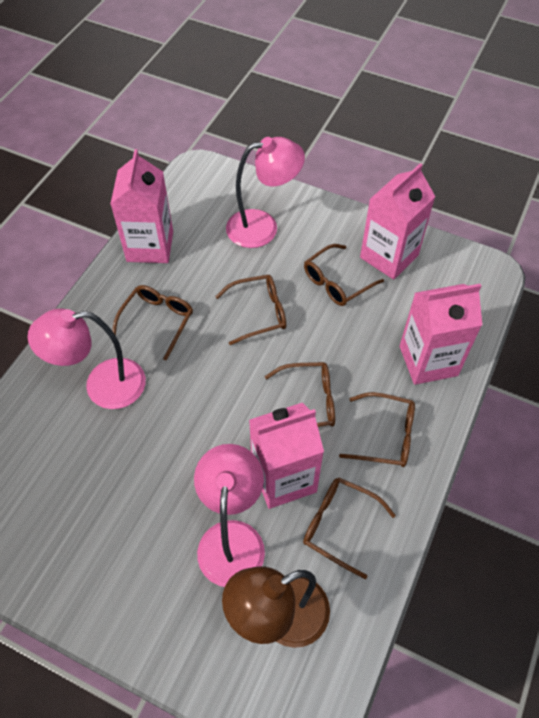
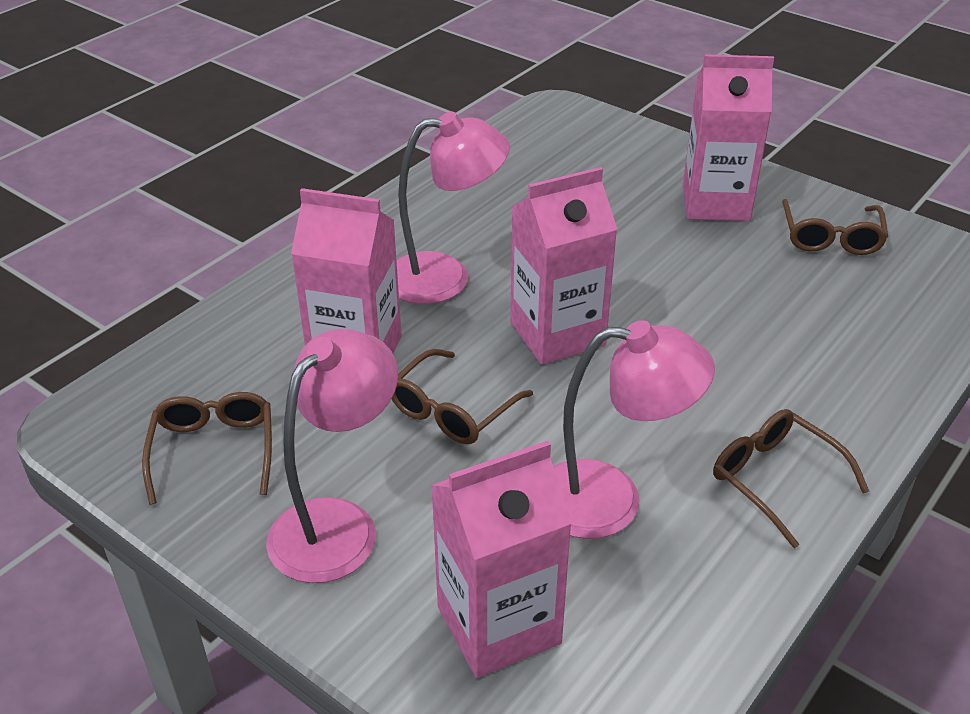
brown glasses: 6 -> 4
brown lamp: 1 -> 0

